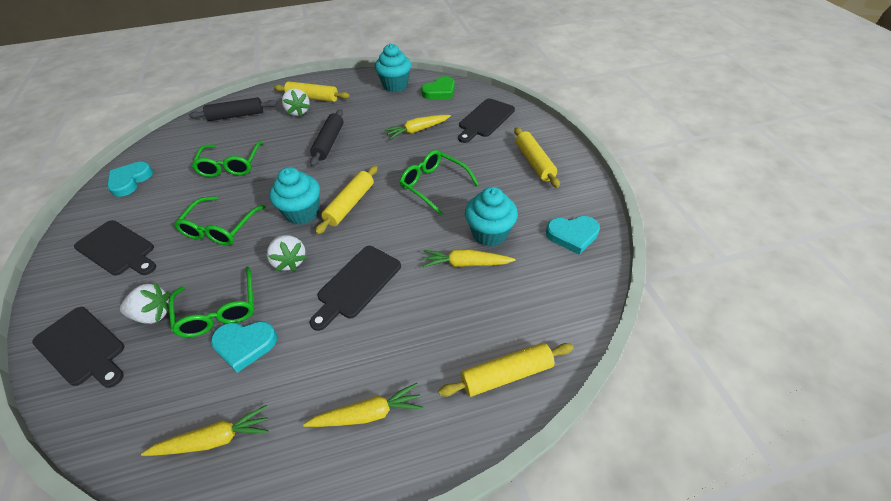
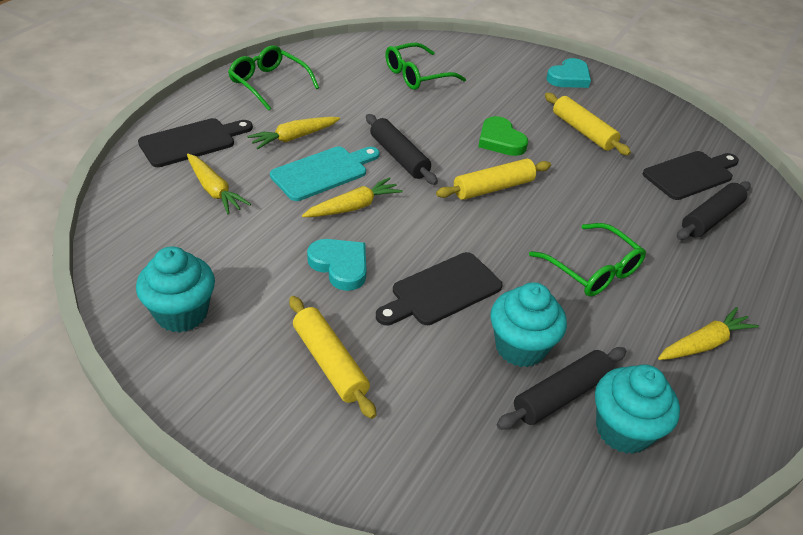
black cutting board: 4 -> 3
black rolling pin: 2 -> 3
green glasses: 4 -> 3
turquoise cutting board: 0 -> 1
turquoise heart: 3 -> 2
white strawberry: 3 -> 0
yellow rolling pin: 4 -> 3

